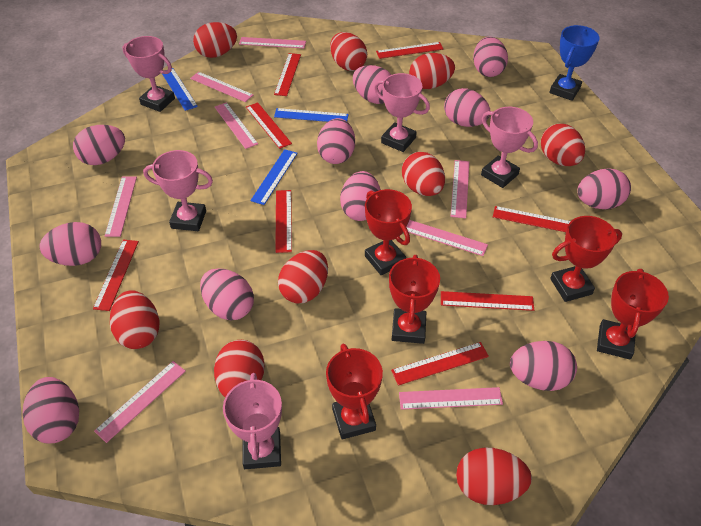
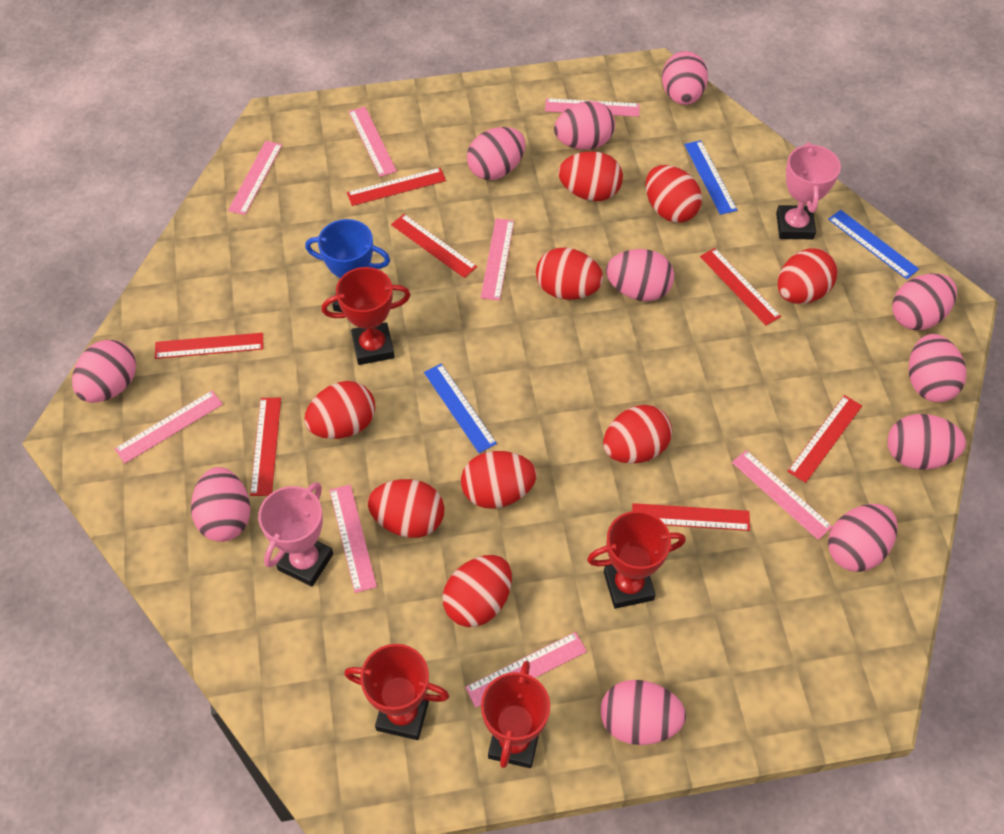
pink trophy: 5 -> 2
red ruler: 8 -> 7
red trophy: 5 -> 4

